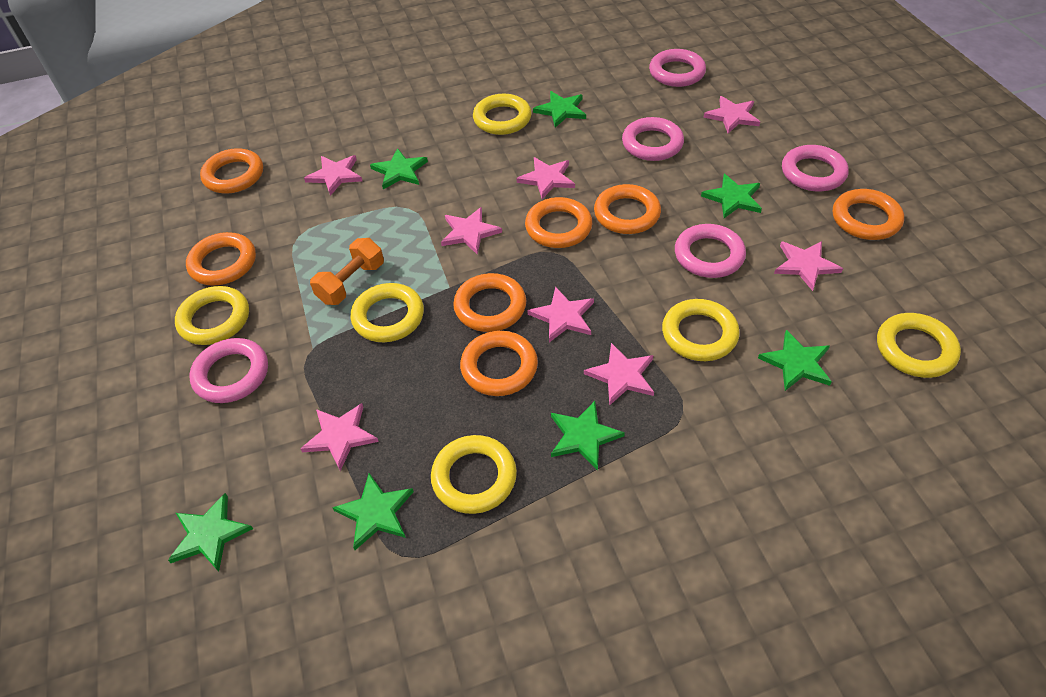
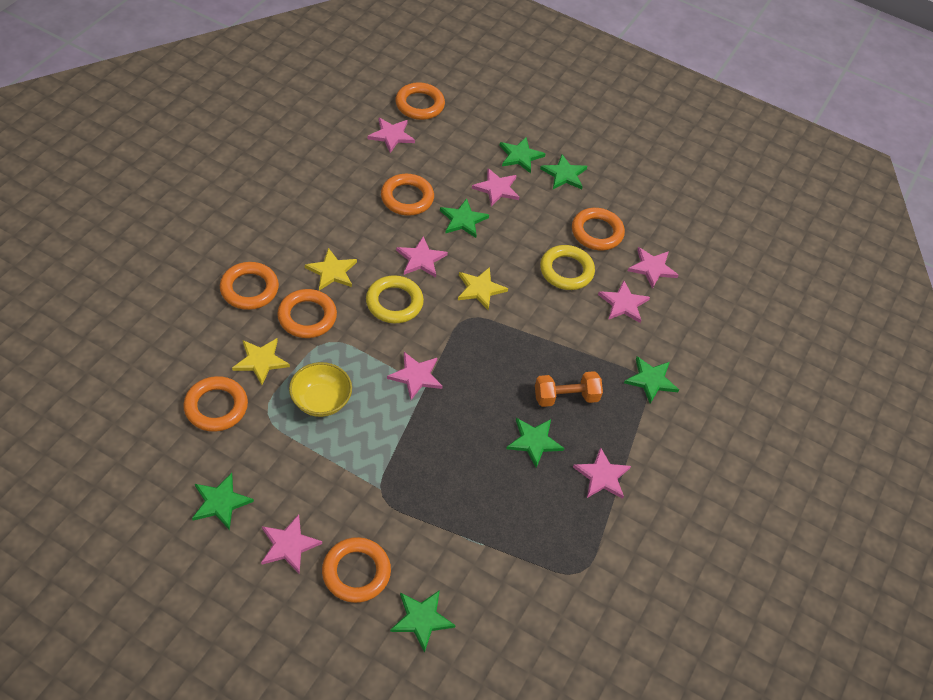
pink ring: 5 -> 0
yellow bowl: 0 -> 1
yellow ring: 6 -> 2
yellow star: 0 -> 3

